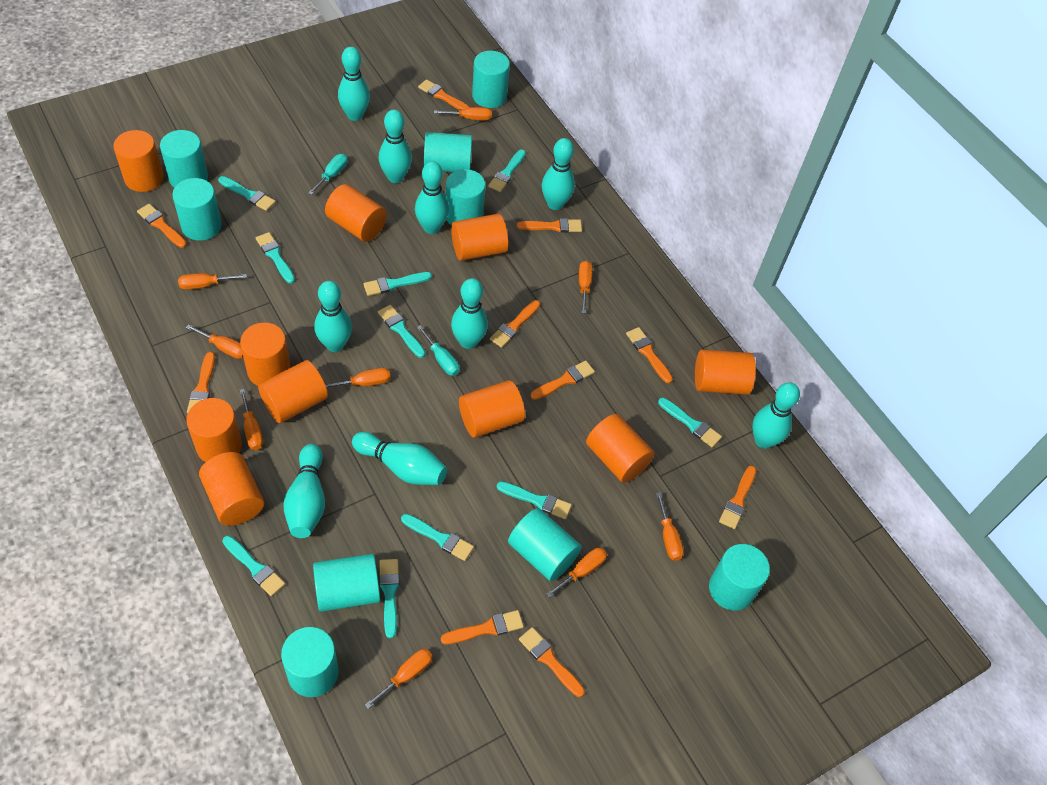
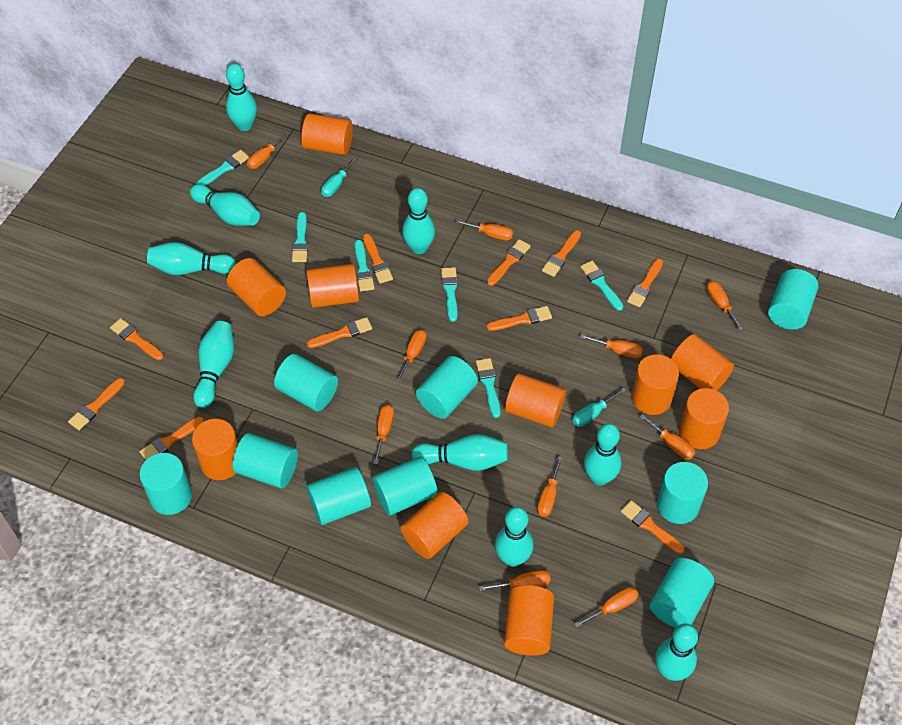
orange screwdriver: 9 -> 10
turquoise brush: 10 -> 6

